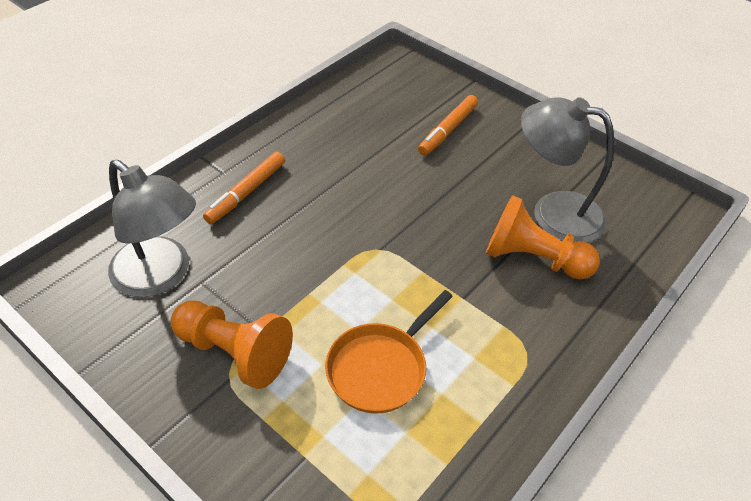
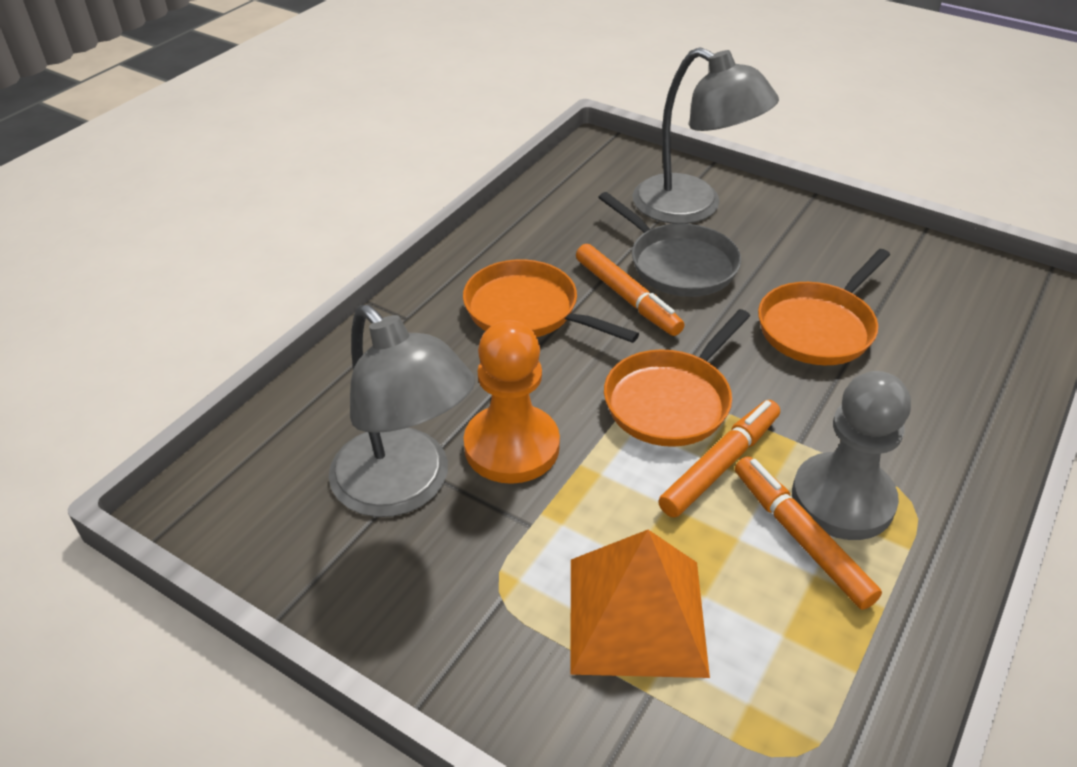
grey pan: 0 -> 1
grey pawn: 0 -> 1
orange marker: 2 -> 3
orange pan: 1 -> 3
orange pawn: 2 -> 1
orange pyramid: 0 -> 1

